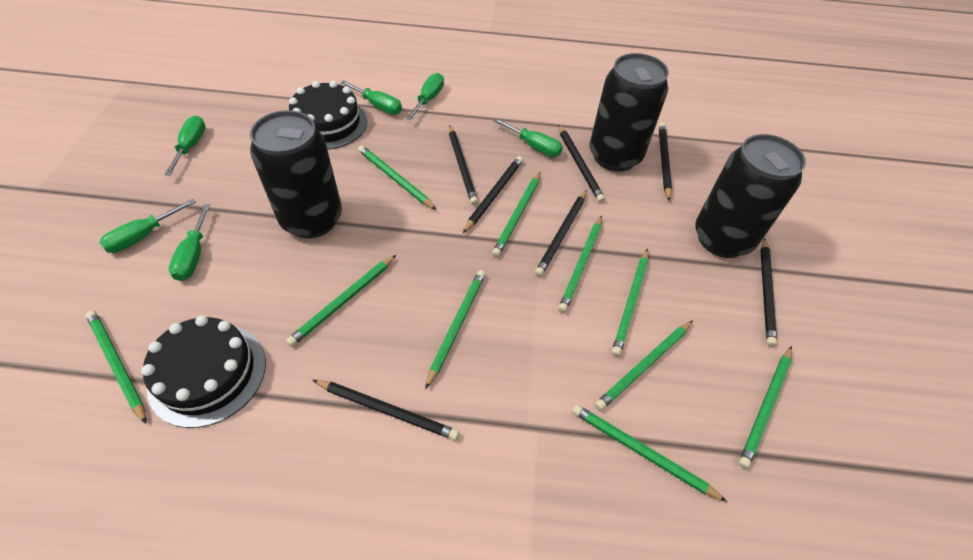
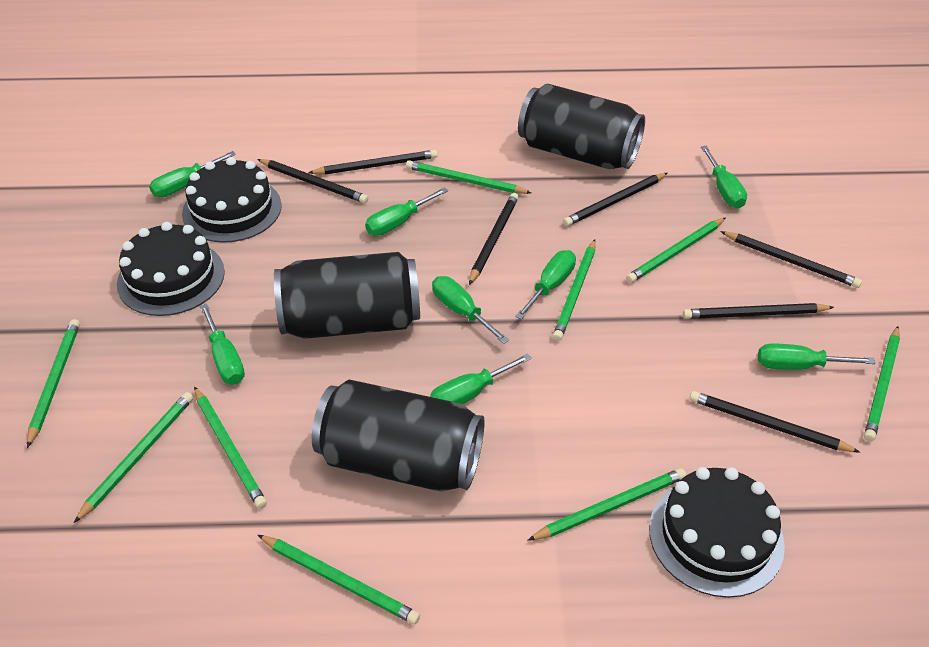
black cake: 2 -> 3
green pencil: 10 -> 9
green screwdriver: 6 -> 8

